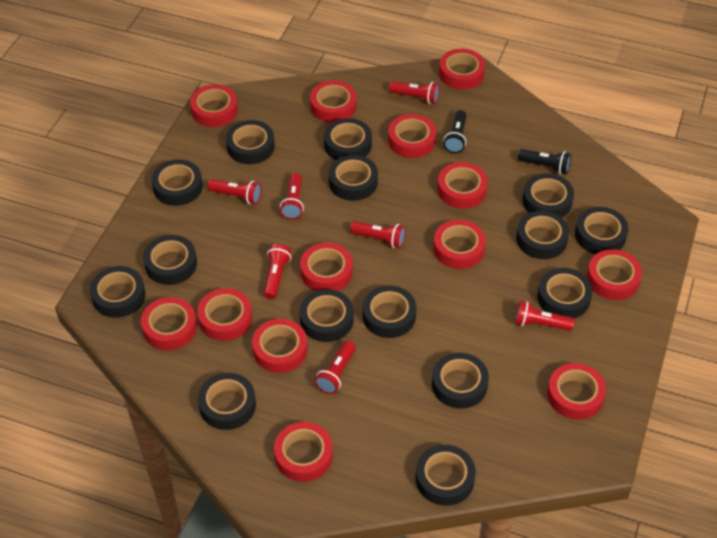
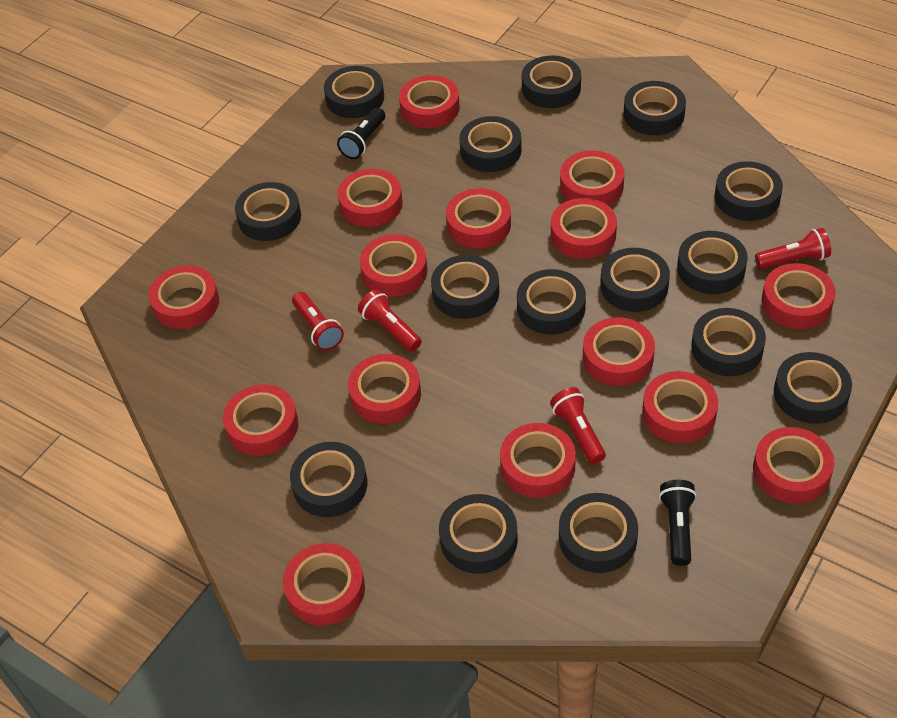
red flashlight: 7 -> 4
red tape: 13 -> 15

